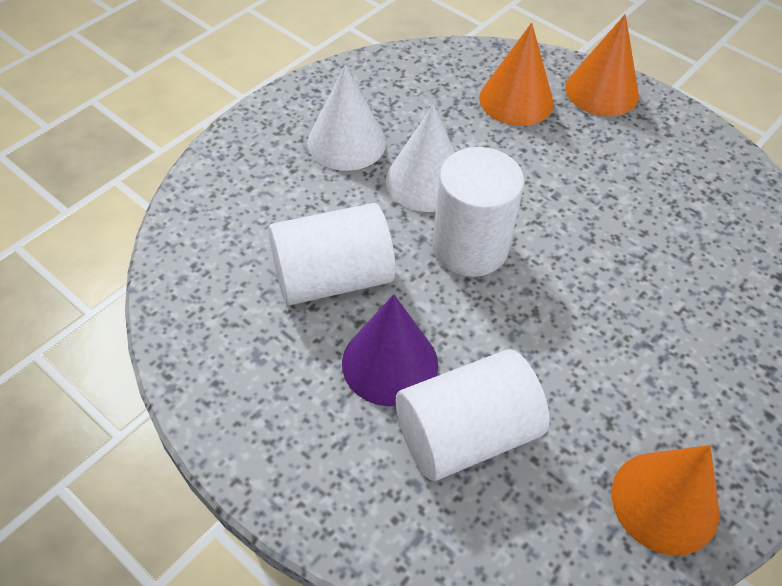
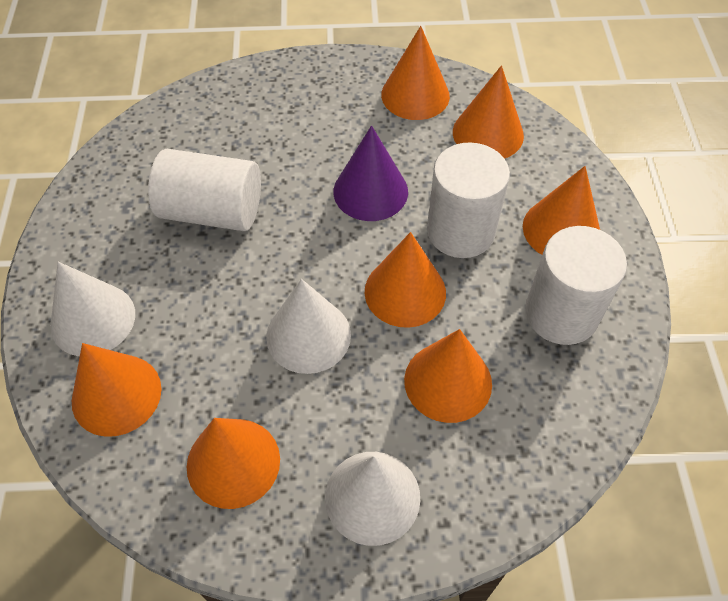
orange cone: 3 -> 7
white cone: 2 -> 3

